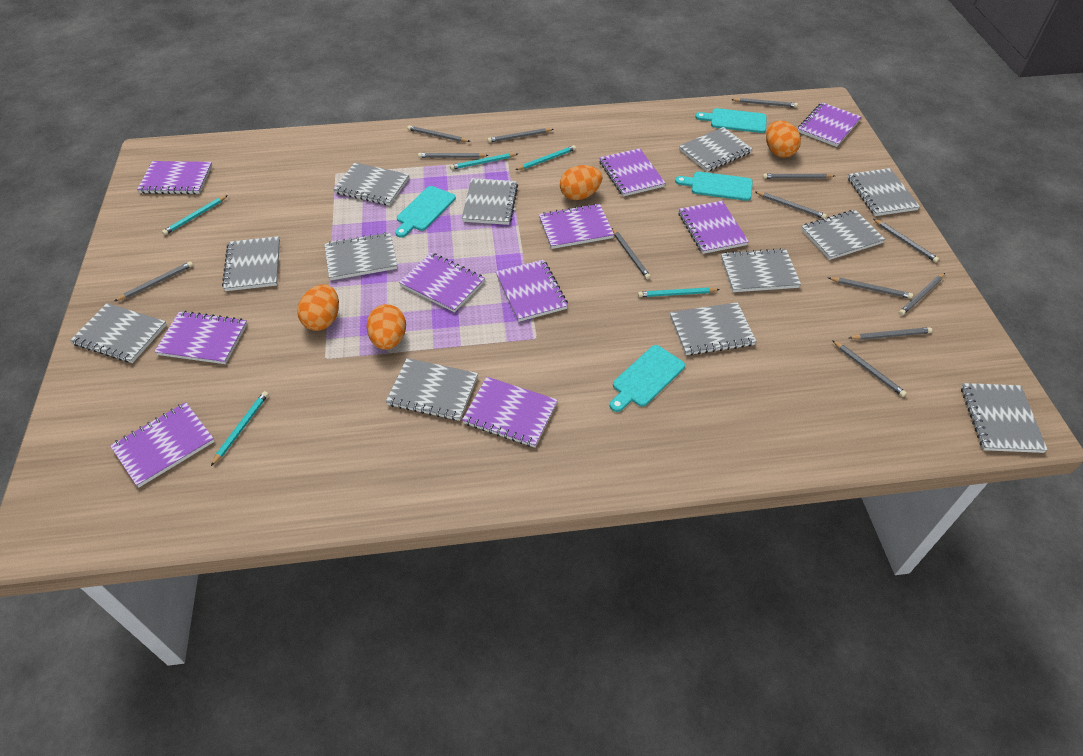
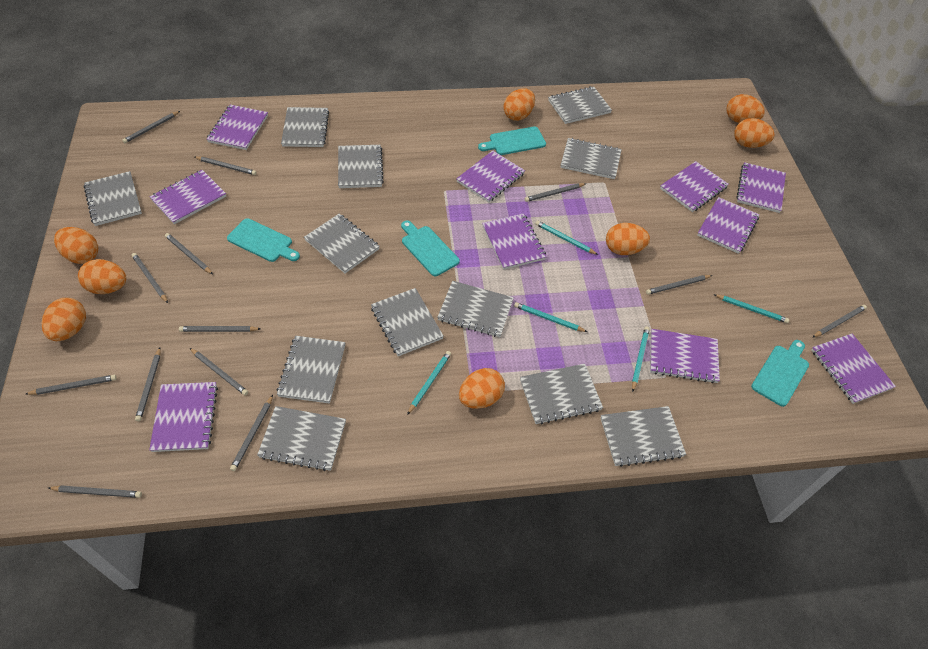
orange egg: 4 -> 8

